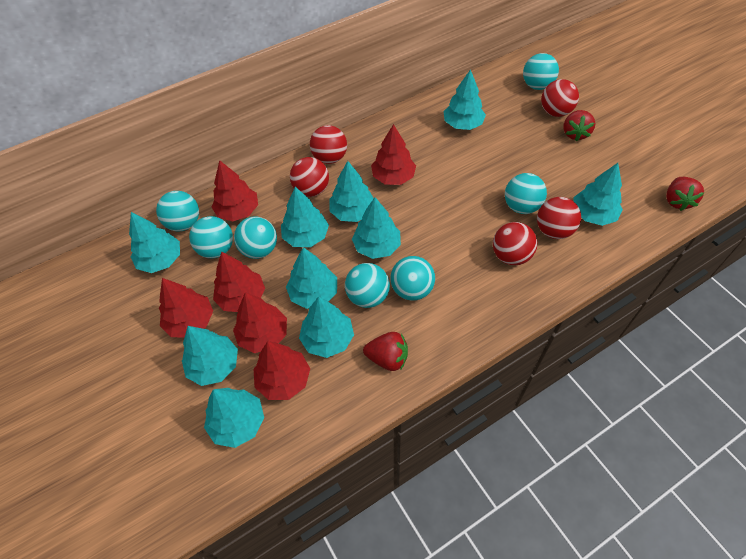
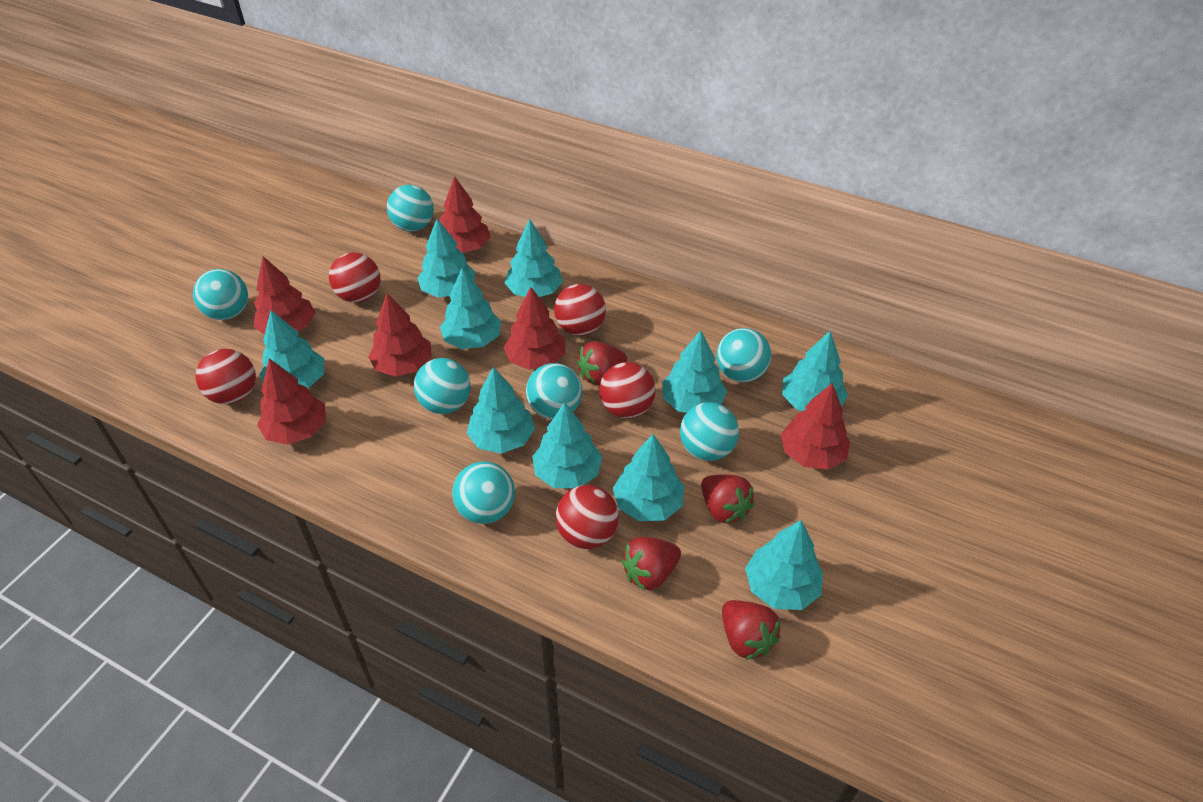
red strawberry: 3 -> 4

